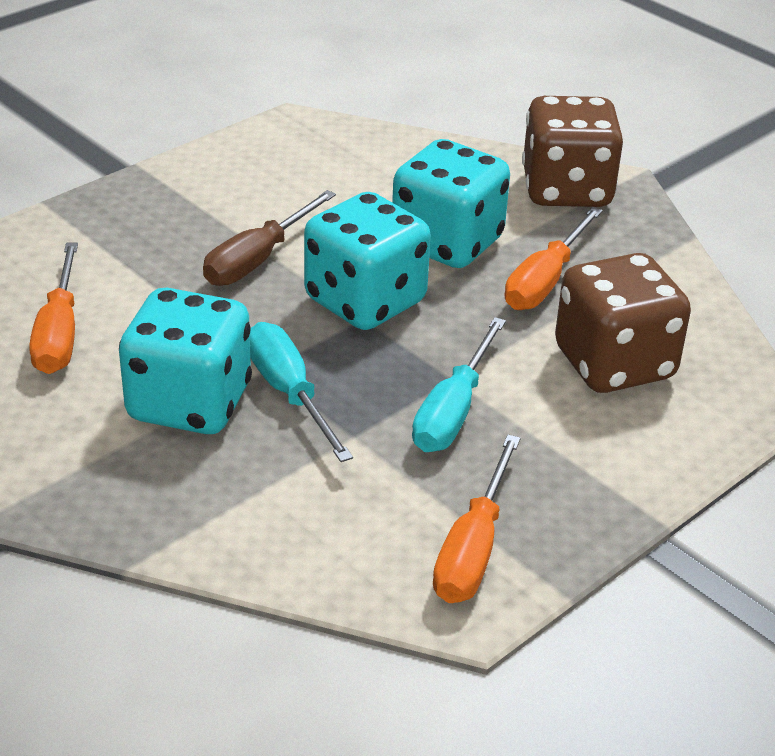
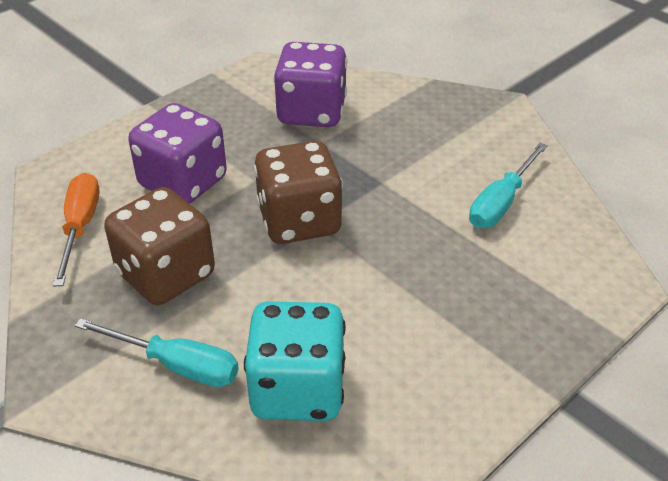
brown screwdriver: 1 -> 0
orange screwdriver: 3 -> 1
purple dice: 0 -> 2
turquoise dice: 3 -> 1

